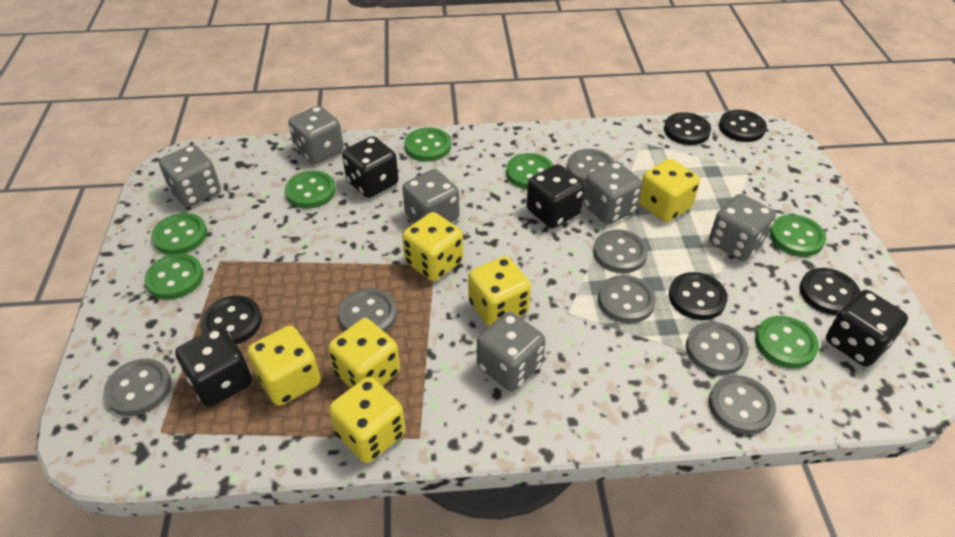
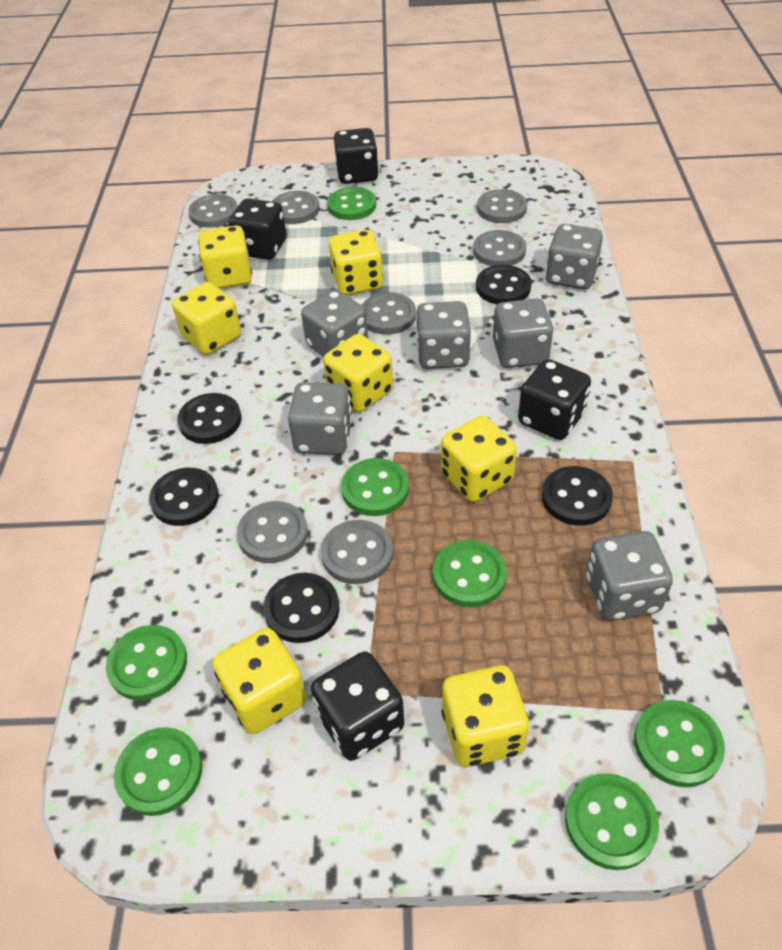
yellow dice: 6 -> 7

